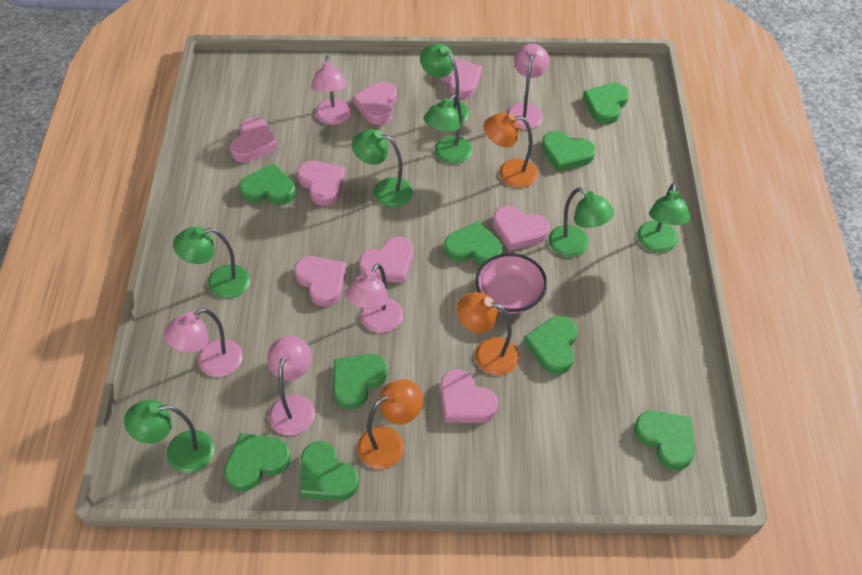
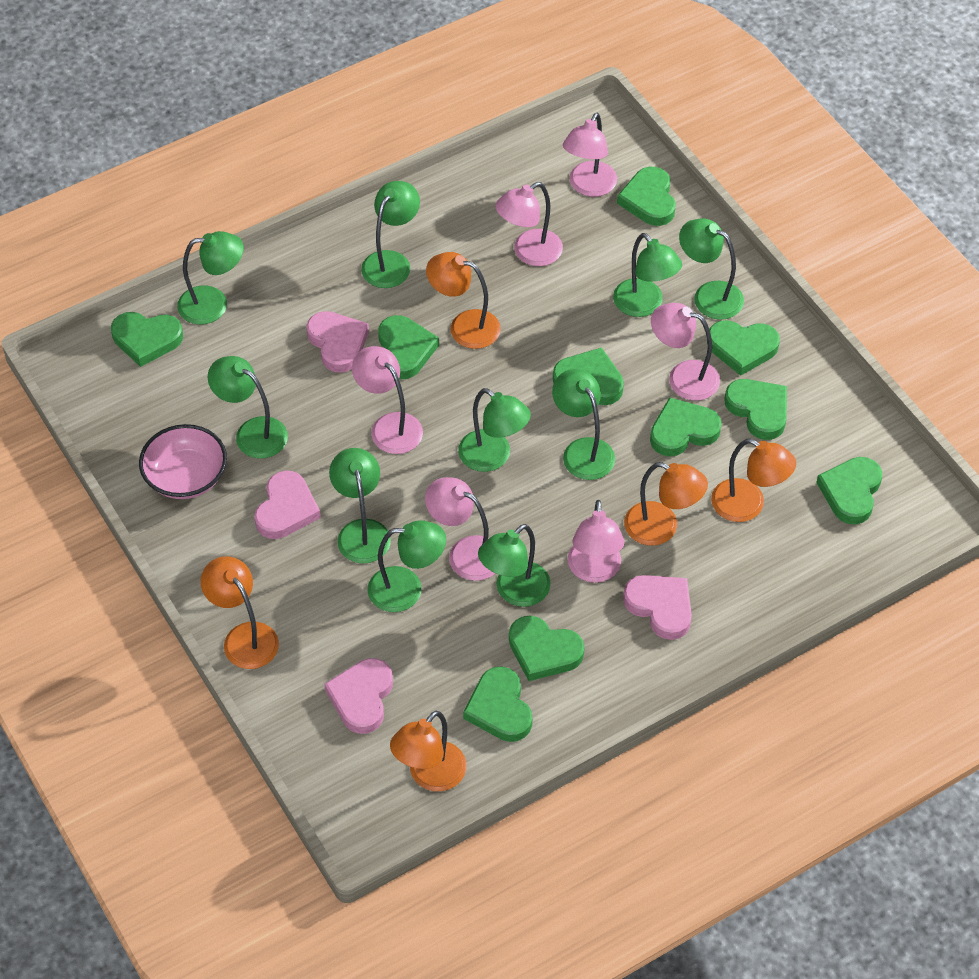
green heart: 9 -> 10
green lamp: 7 -> 10
orange lamp: 3 -> 5
pink heart: 8 -> 4
pink lamp: 5 -> 6

